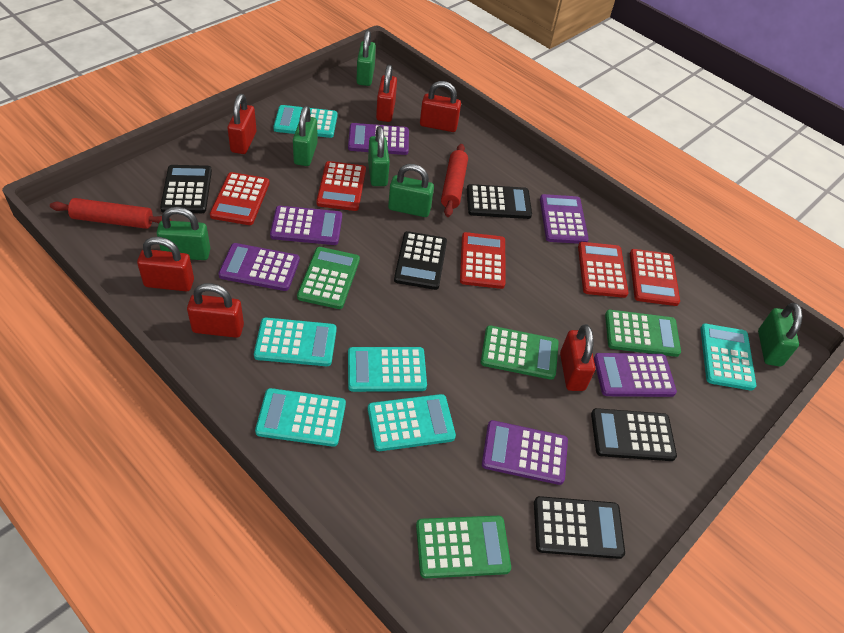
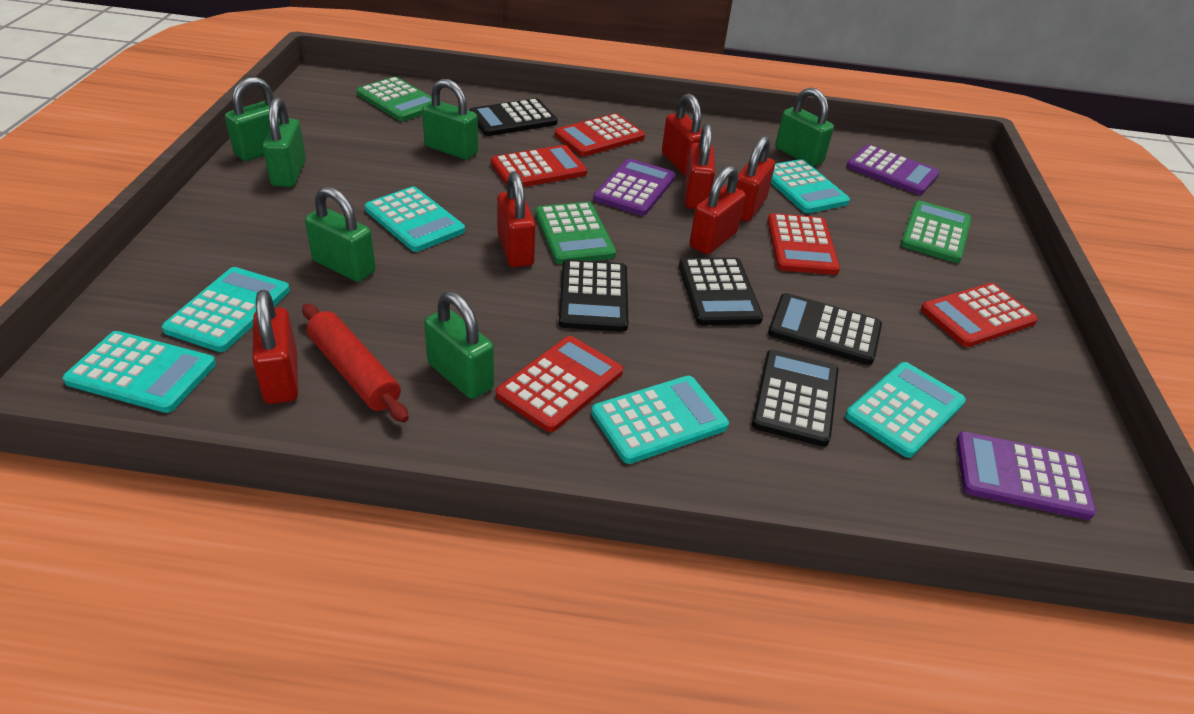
green calculator: 4 -> 3
purple calculator: 6 -> 3
red rolling pin: 2 -> 1

